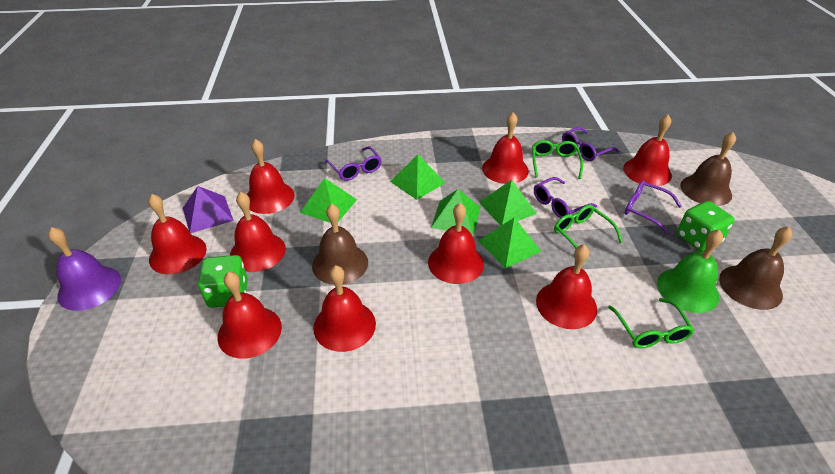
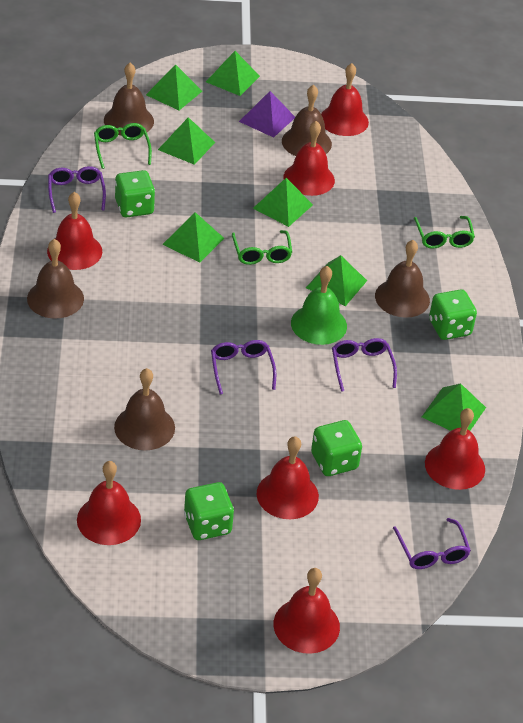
brown bell: 3 -> 5
green dice: 2 -> 4
green pyramid: 5 -> 7
purple bell: 1 -> 0
red bell: 9 -> 7

